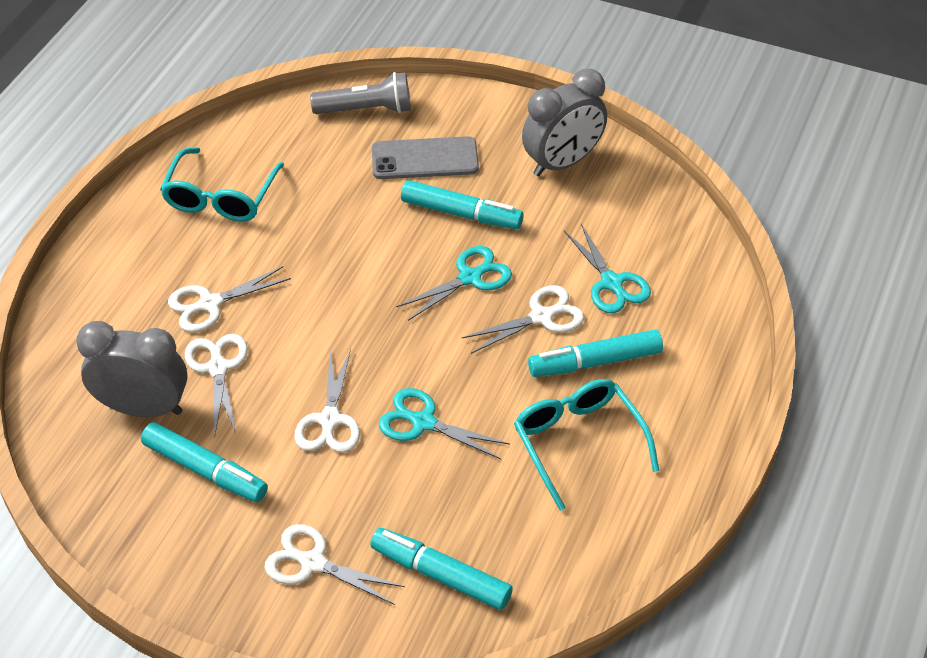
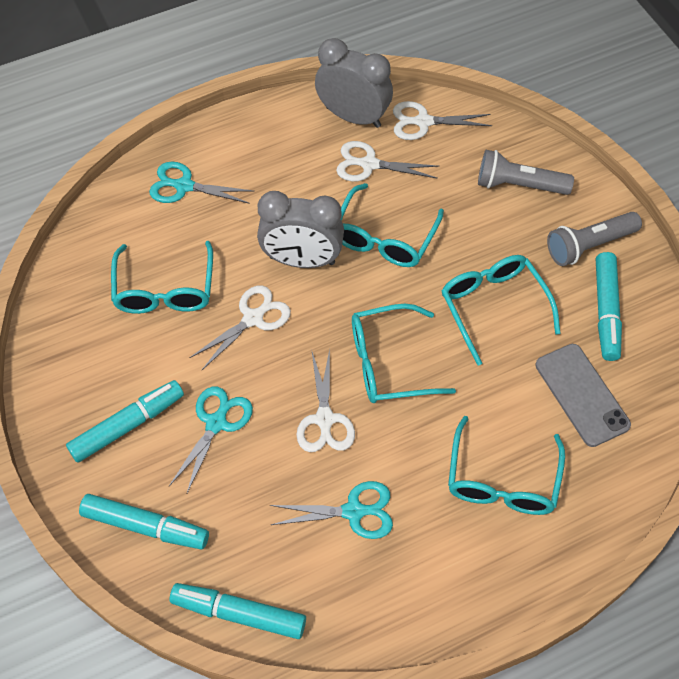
grey flashlight: 1 -> 2
turquoise glasses: 2 -> 5
white scissors: 5 -> 4

